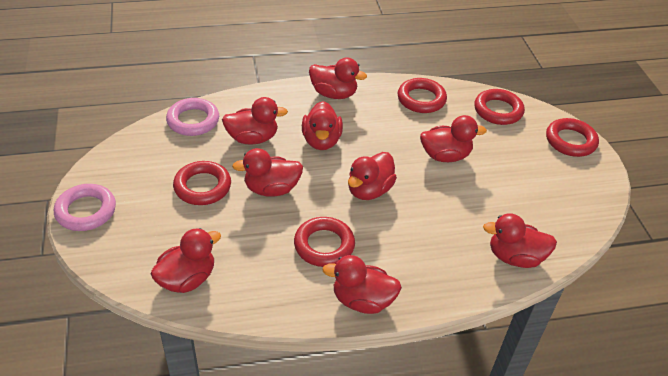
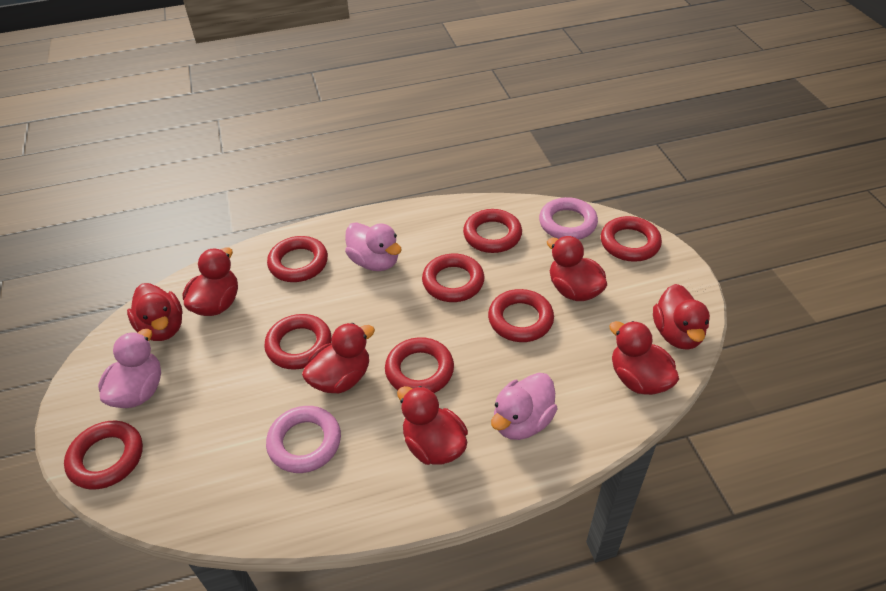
pink duck: 0 -> 3
red duck: 9 -> 7
red ring: 5 -> 8

